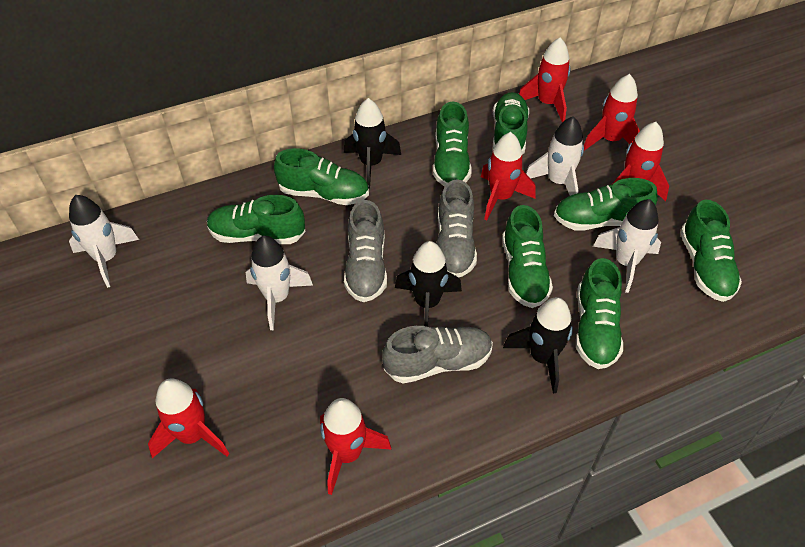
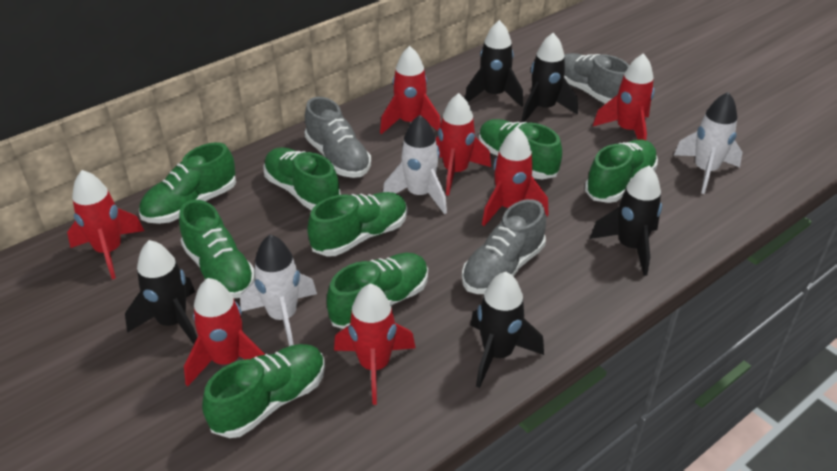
black rocket: 3 -> 5
red rocket: 6 -> 7
white rocket: 4 -> 3

